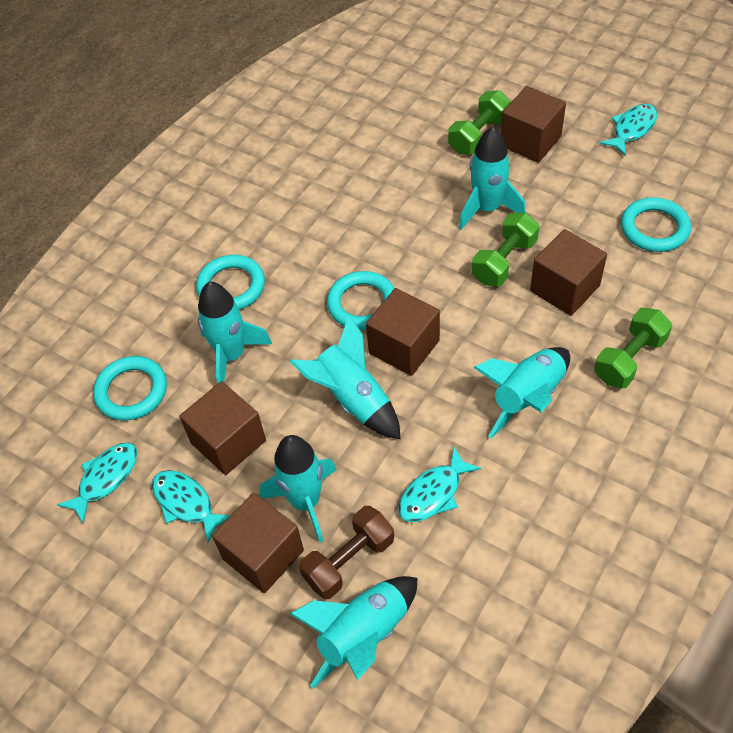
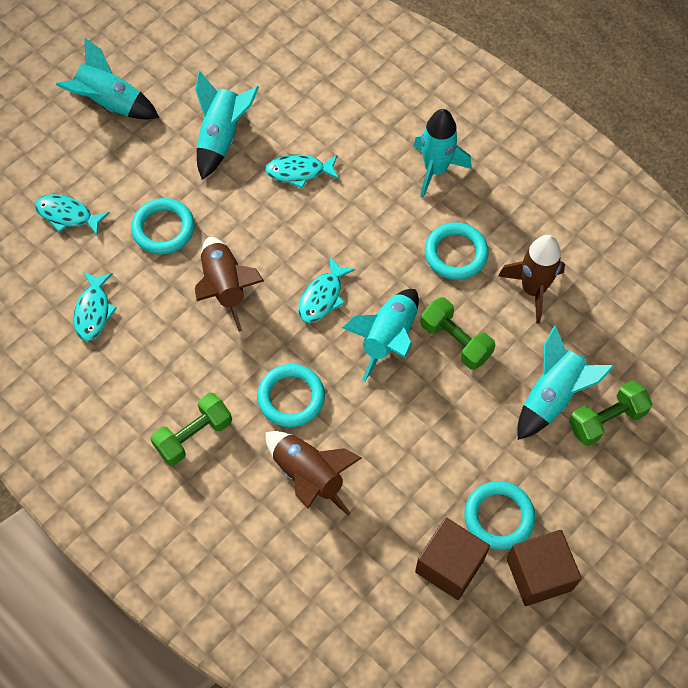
brown cube: 5 -> 2
brown dumbbell: 1 -> 0
brown rocket: 0 -> 3
turquoise rocket: 6 -> 5

